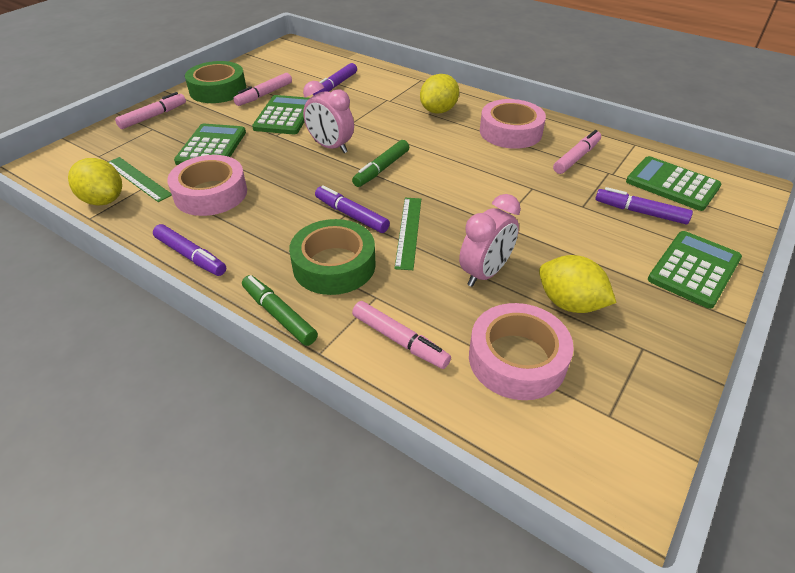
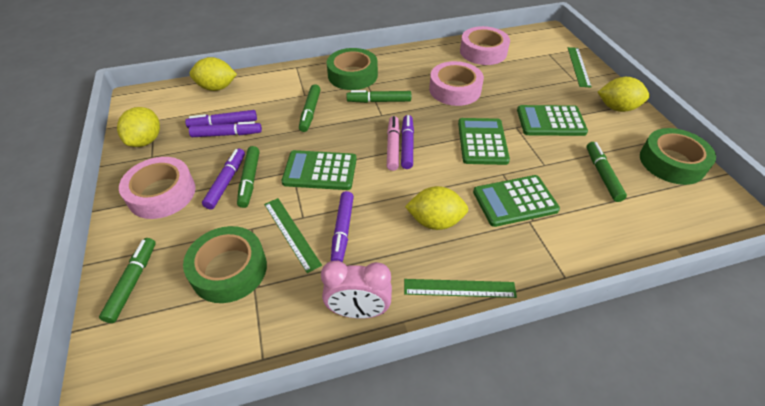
green marker: 2 -> 5
green ruler: 2 -> 3
green tape: 2 -> 3
pink clock: 2 -> 1
pink marker: 4 -> 1
purple marker: 4 -> 5
yellow lemon: 3 -> 4

